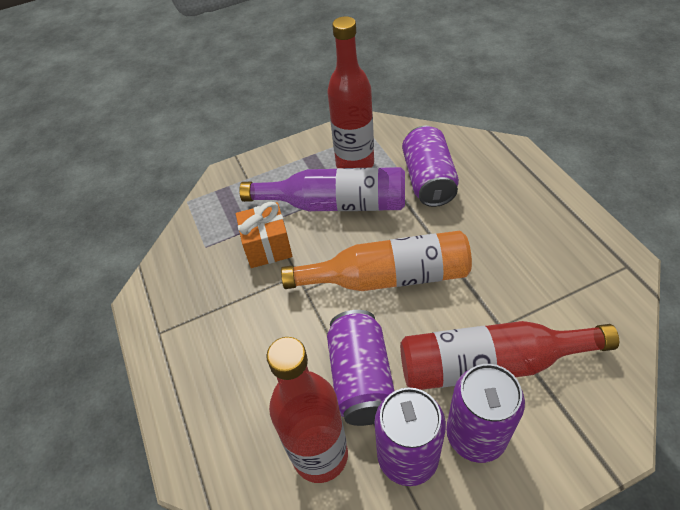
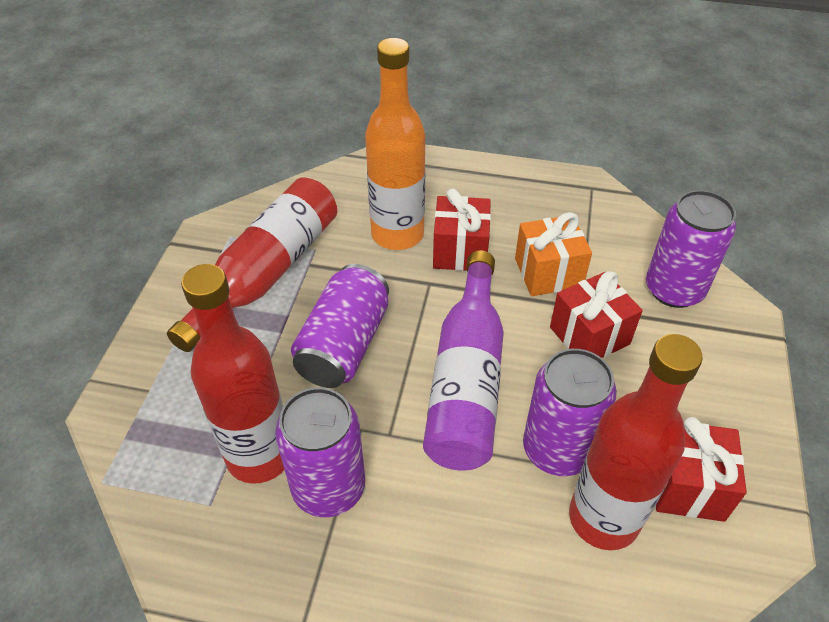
red gift: 0 -> 3

